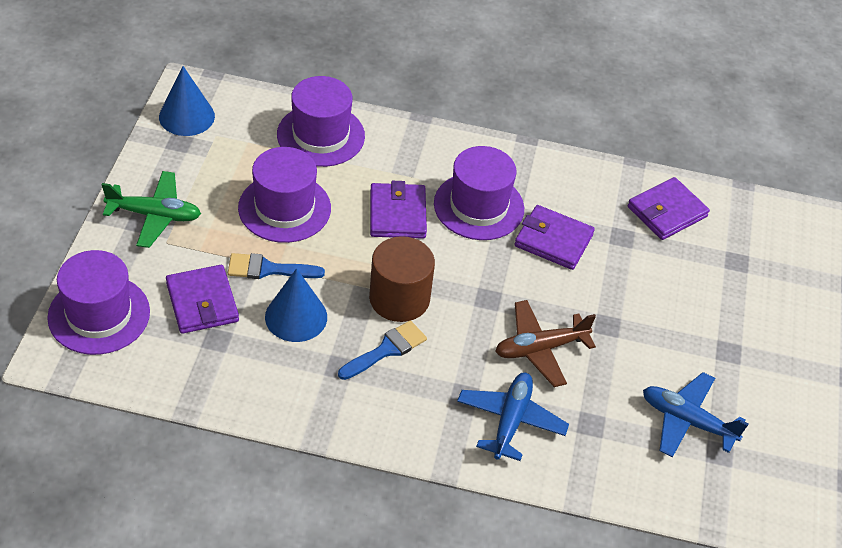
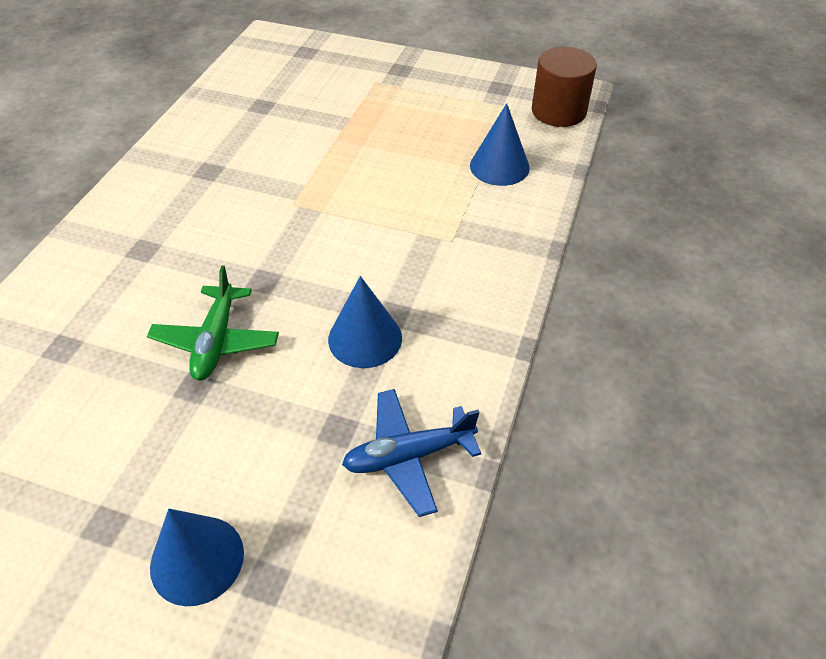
blue brush: 2 -> 0
blue cone: 2 -> 3
blue plane: 2 -> 1
brown plane: 1 -> 0
purple hat: 4 -> 0
purple wallet: 4 -> 0

